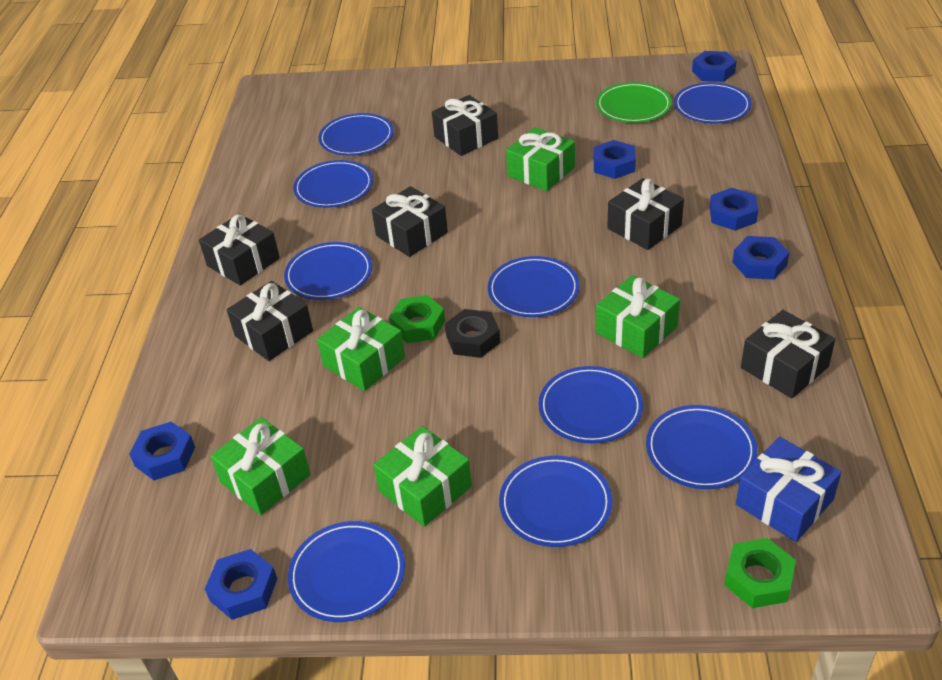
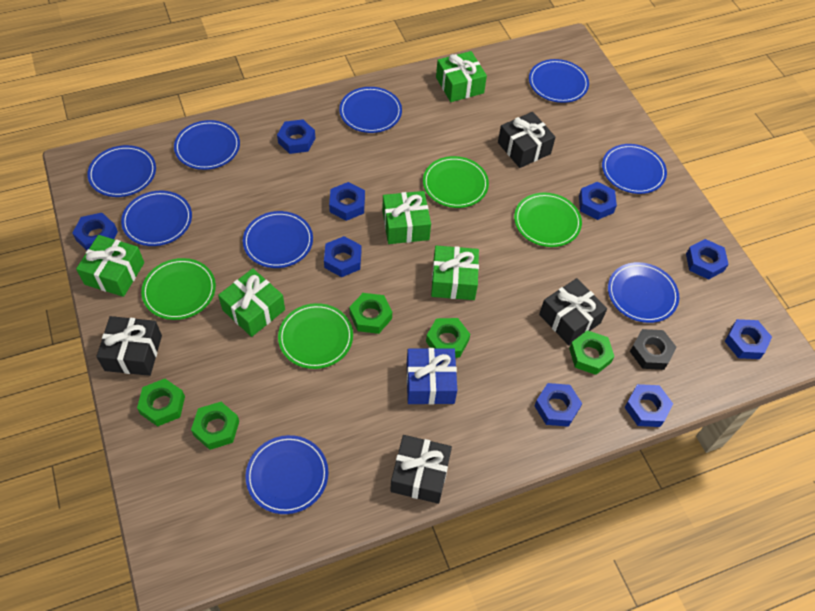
black gift: 6 -> 4
blue nut: 6 -> 9
green nut: 2 -> 5
green plate: 1 -> 4

